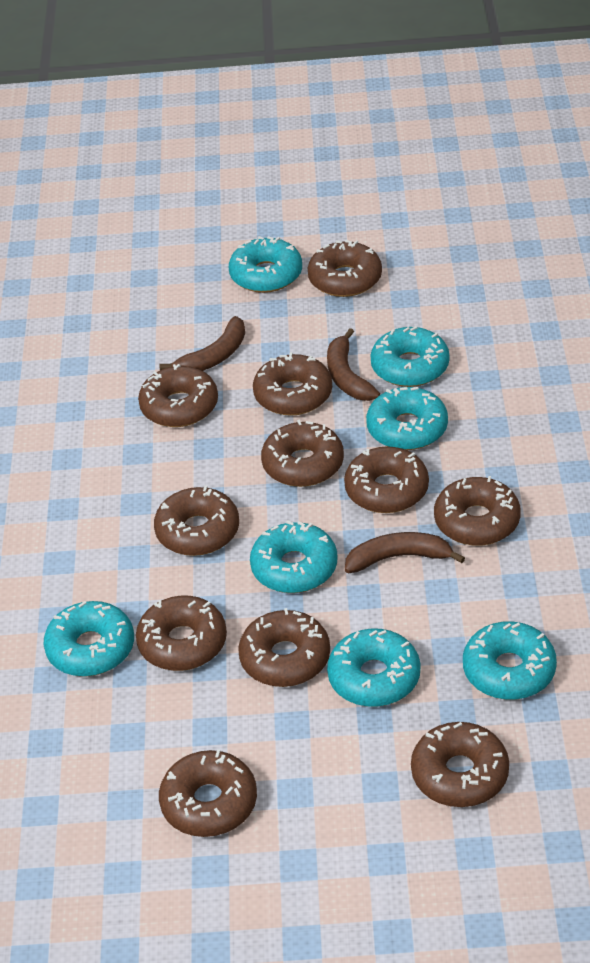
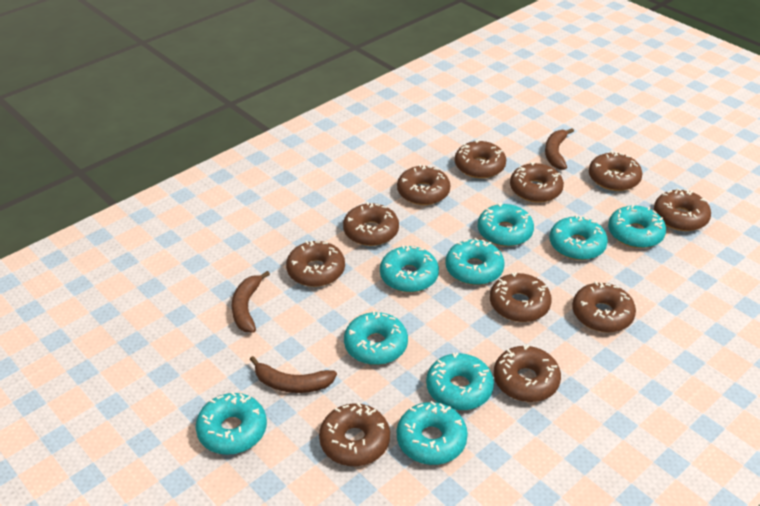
turquoise donut: 7 -> 9

